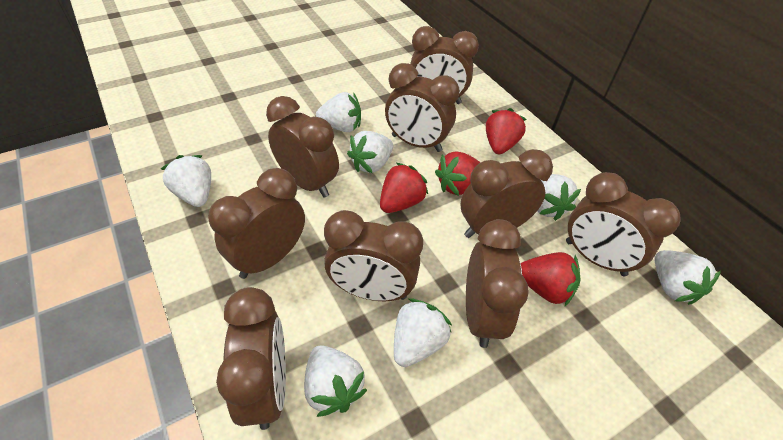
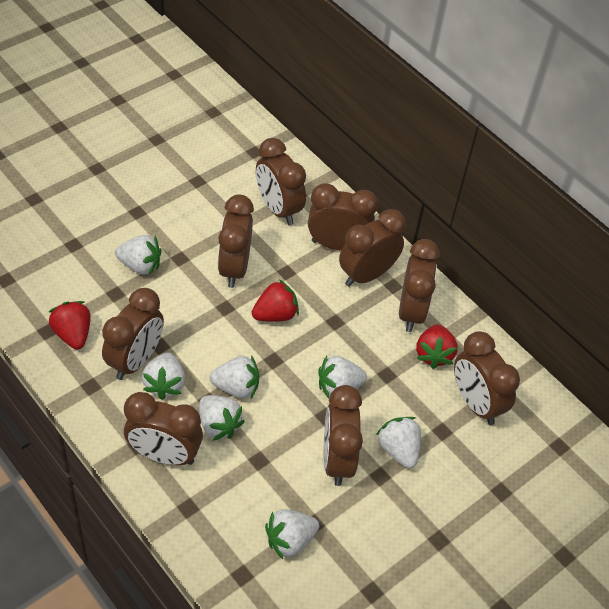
red strawberry: 4 -> 3

